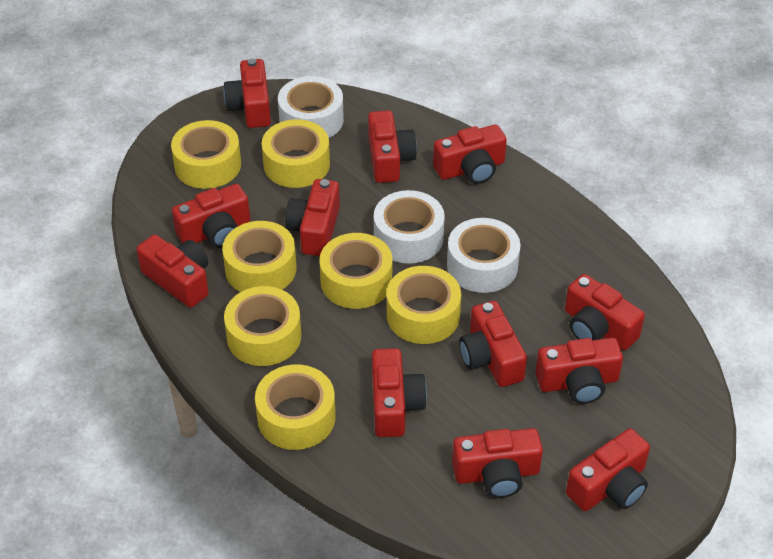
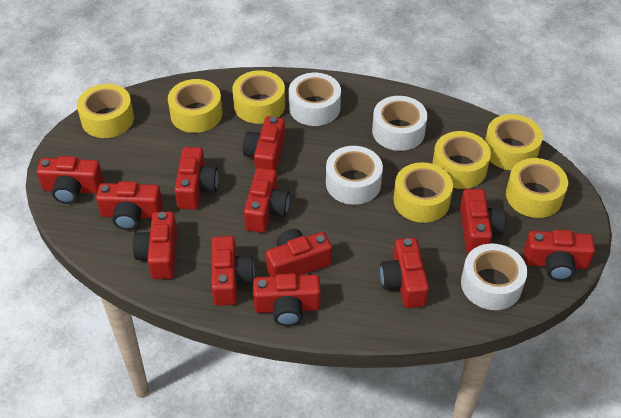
white tape: 3 -> 4

